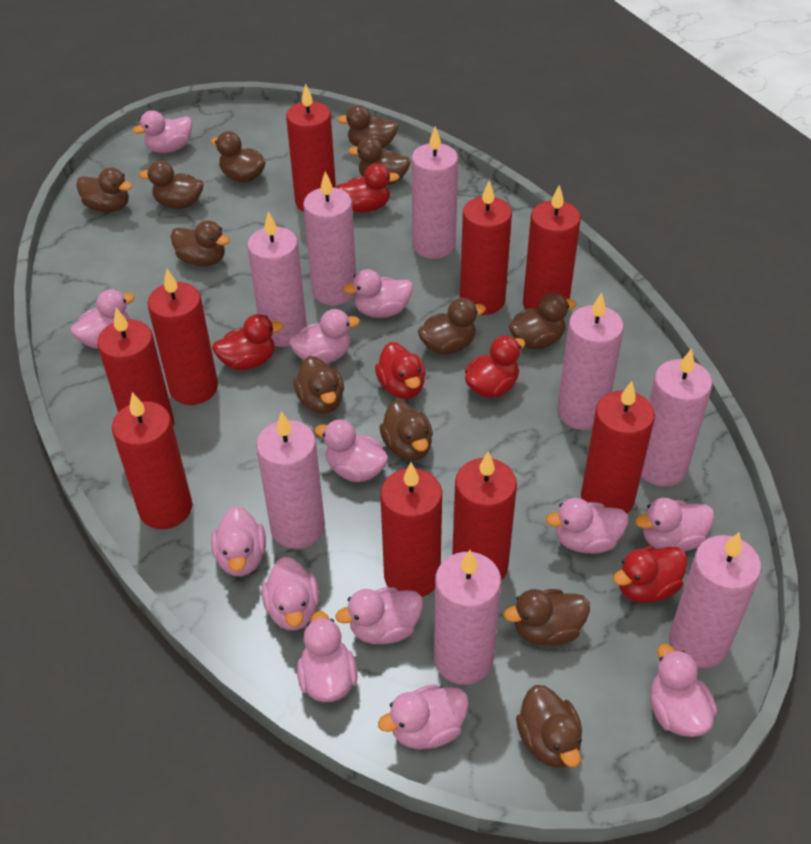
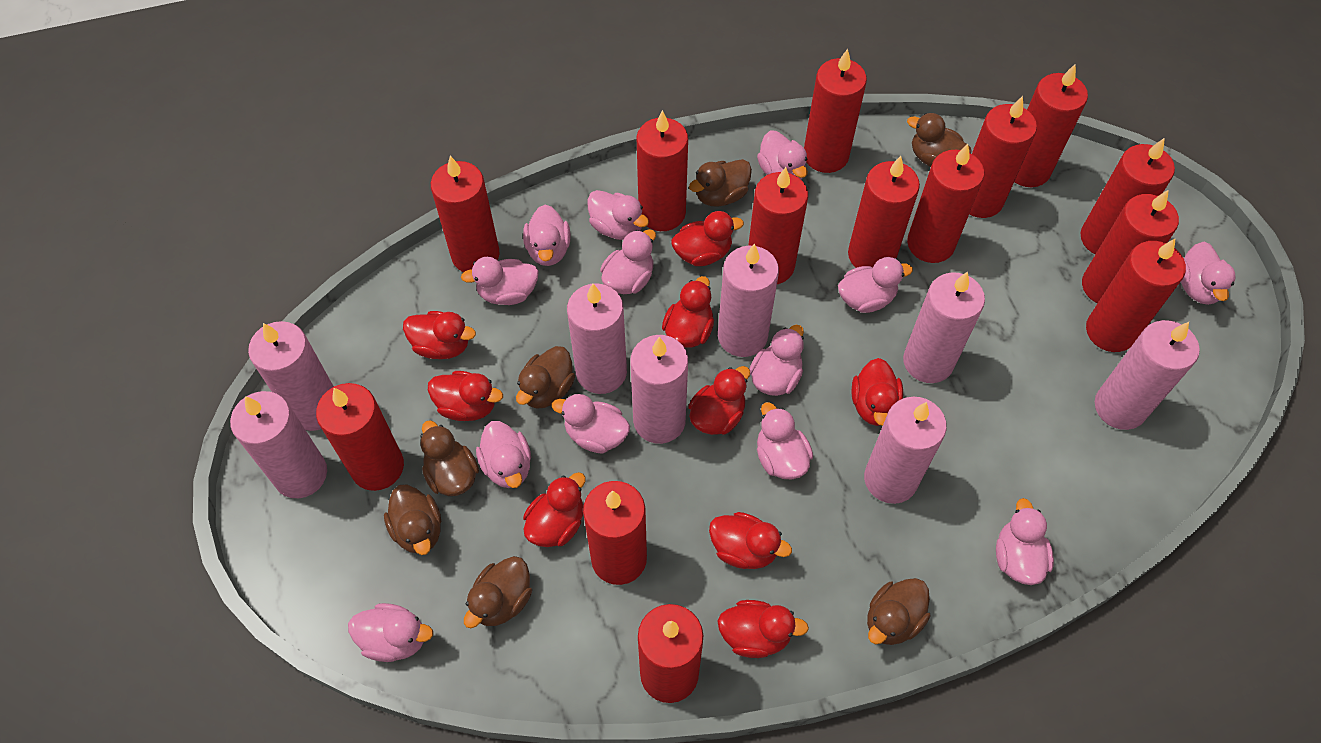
brown duck: 12 -> 7
red candle: 9 -> 14
red duck: 5 -> 9

